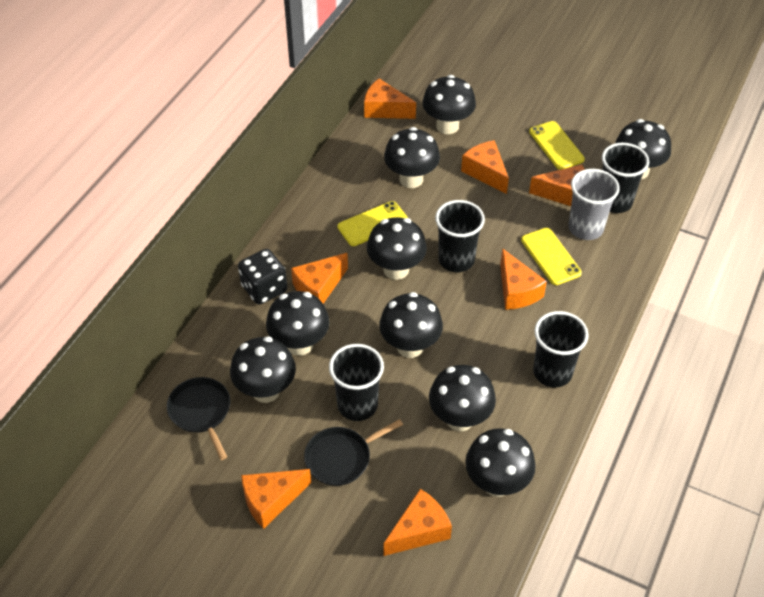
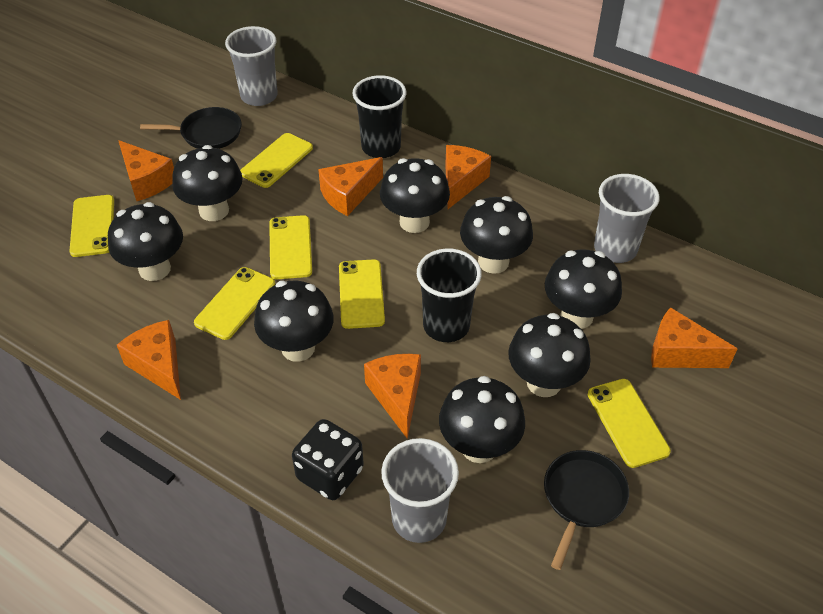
black cup: 4 -> 2
black mushroom: 9 -> 8
grey cup: 1 -> 3
orange cheese: 7 -> 6
yellow phone: 3 -> 6

